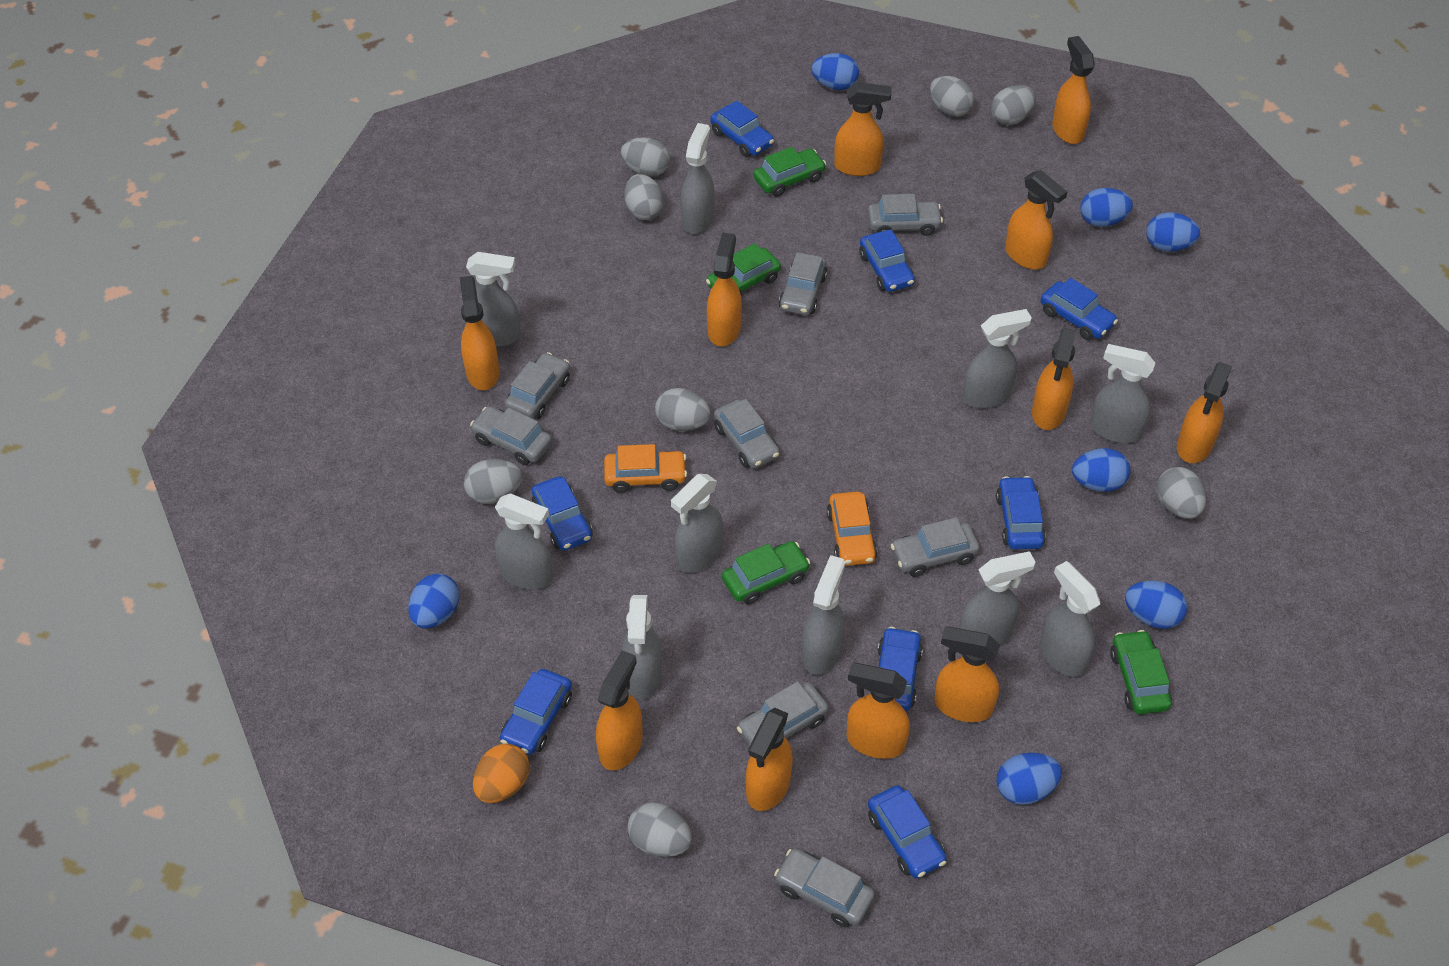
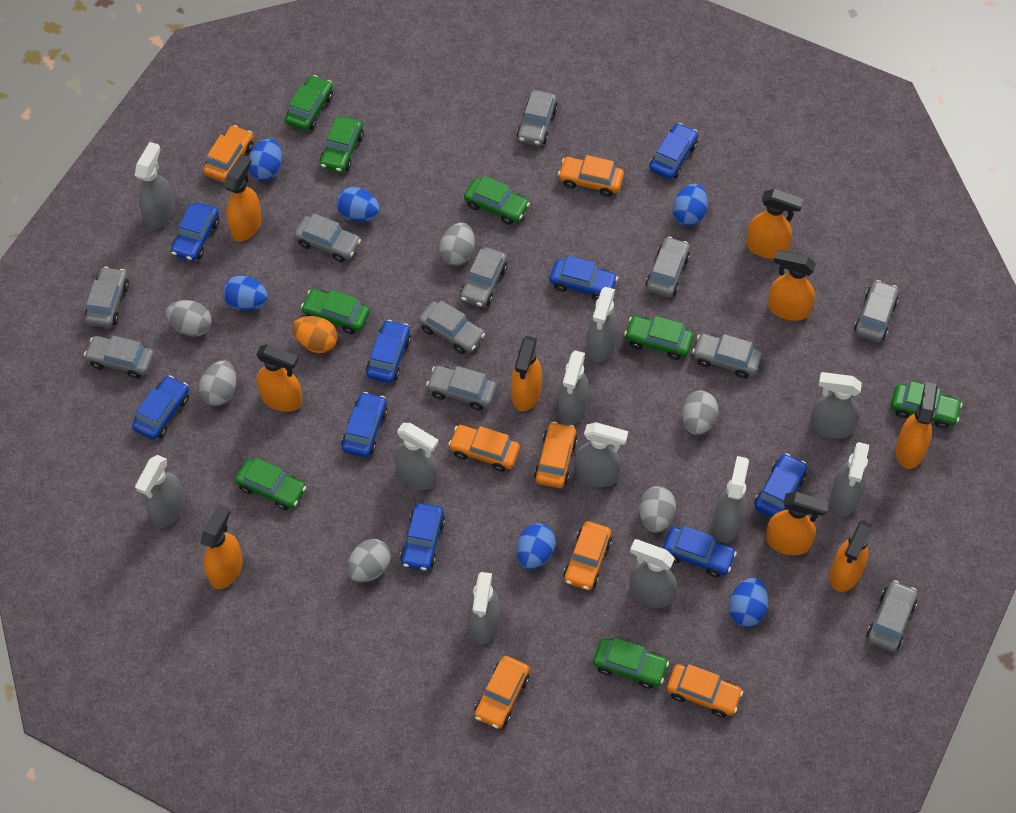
blue car: 8 -> 9
blue egg: 7 -> 6
green car: 4 -> 8
grey car: 8 -> 11
grey egg: 8 -> 6
grey spray bottle: 10 -> 11
orange car: 2 -> 7
orange spray bottle: 11 -> 9

